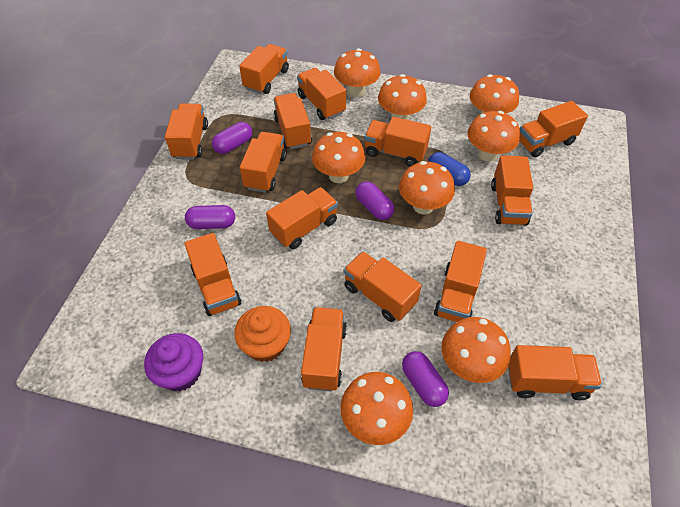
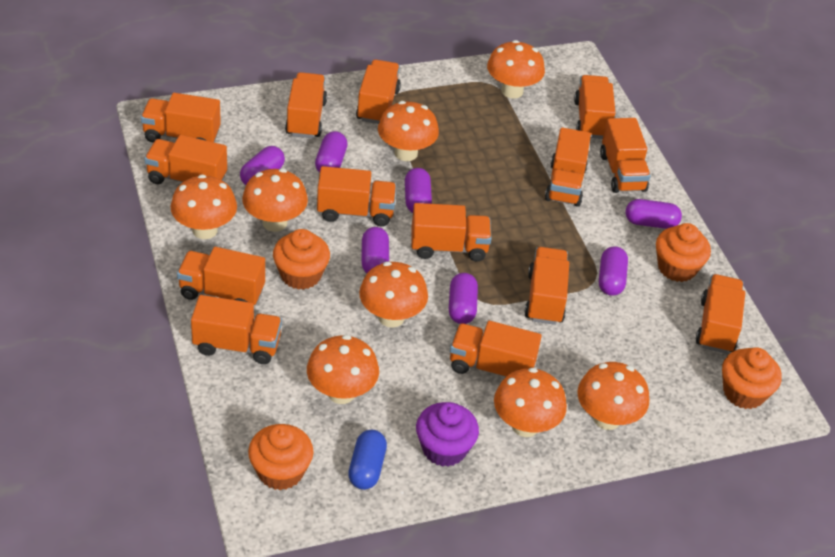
orange cupcake: 1 -> 4
purple capsule: 4 -> 7

